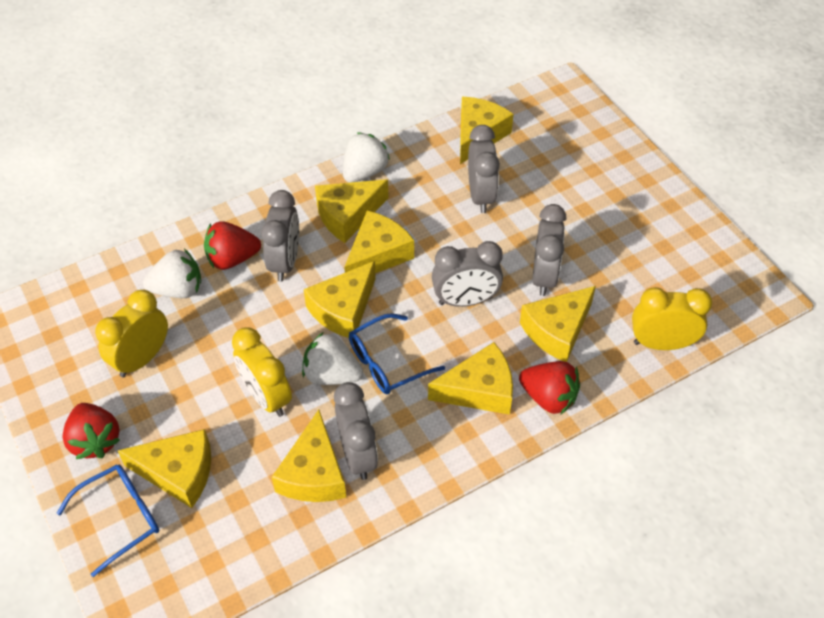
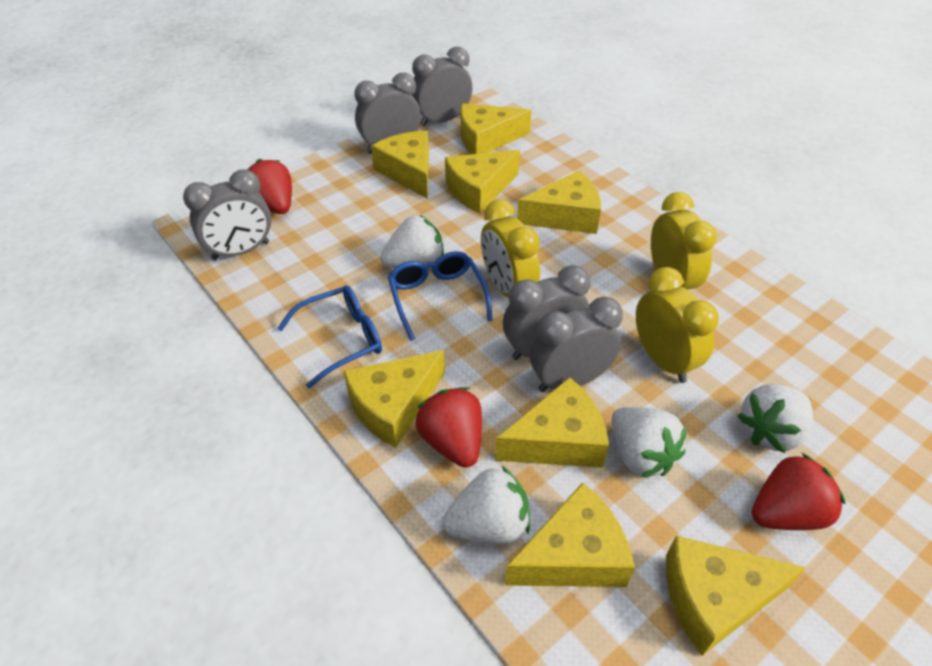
white strawberry: 3 -> 4

